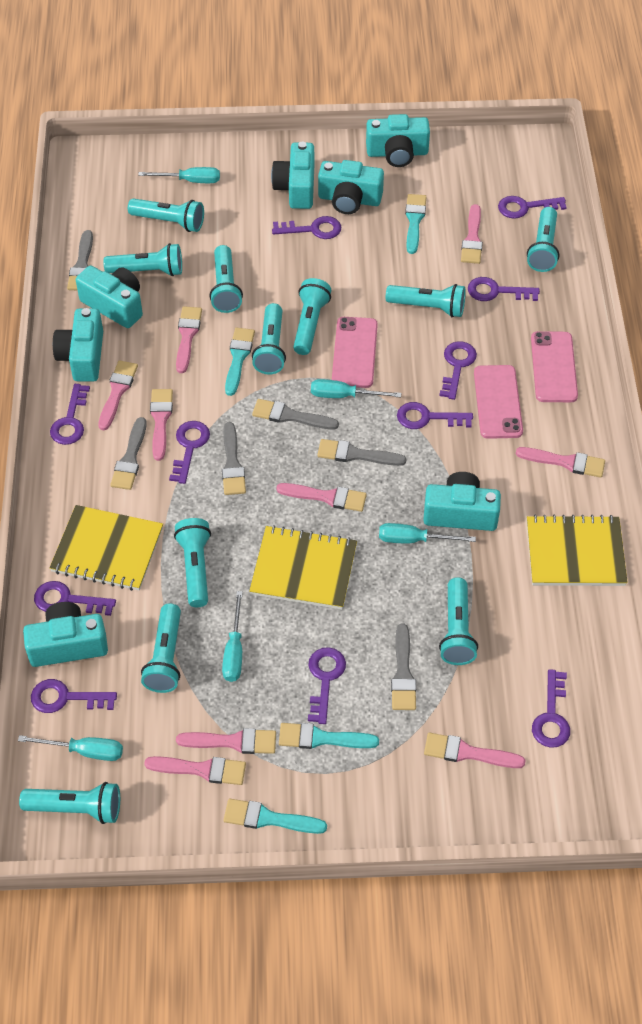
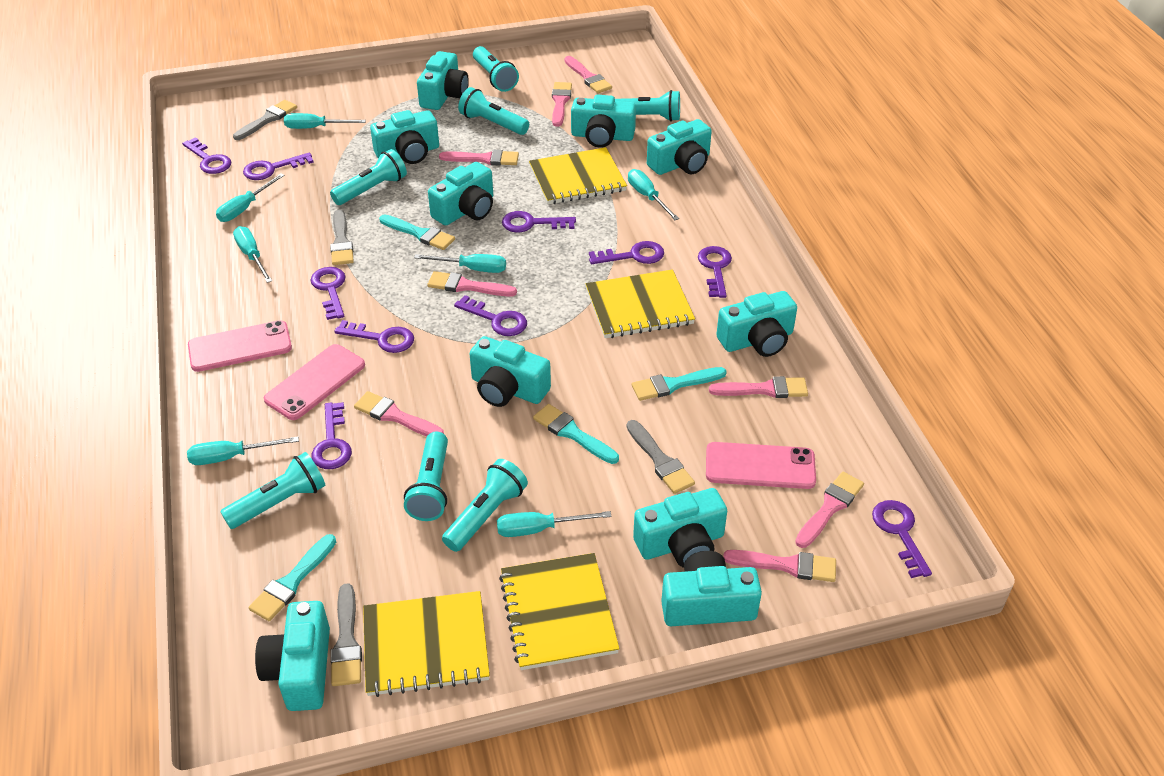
grey brush: 6 -> 4
pink brush: 9 -> 8
purple key: 11 -> 10
turquoise camera: 7 -> 10
turquoise flashlight: 11 -> 7
turquoise screwdriver: 5 -> 7
yellow notebook: 3 -> 4

